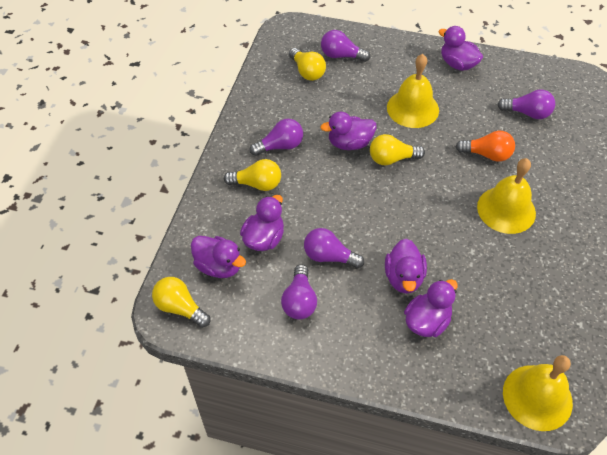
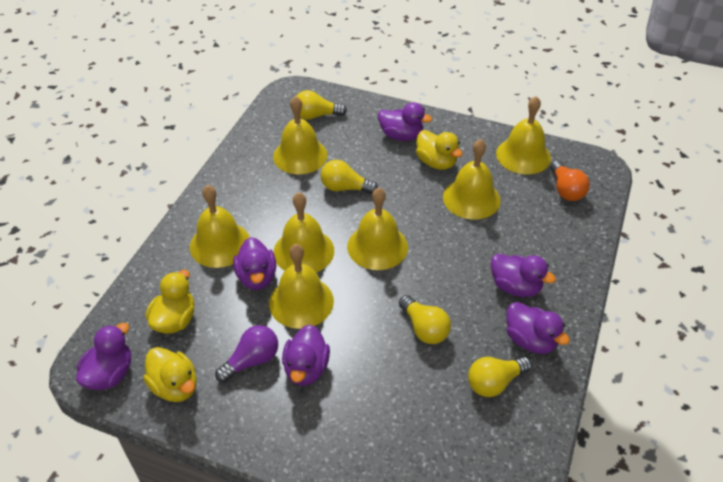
purple light bulb: 5 -> 1
yellow bell: 3 -> 7
yellow duck: 0 -> 3

